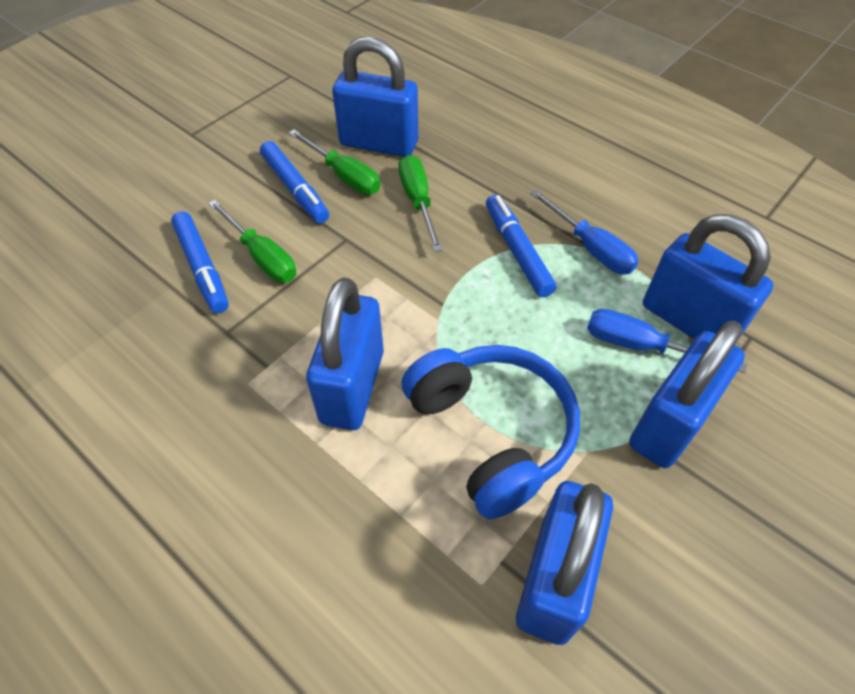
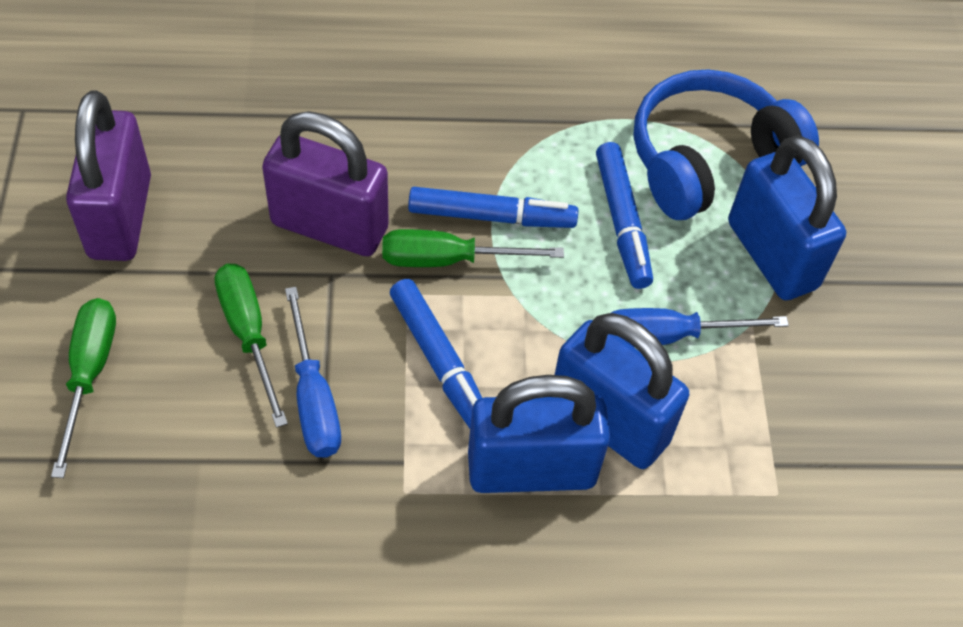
blue padlock: 5 -> 3
purple padlock: 0 -> 2

